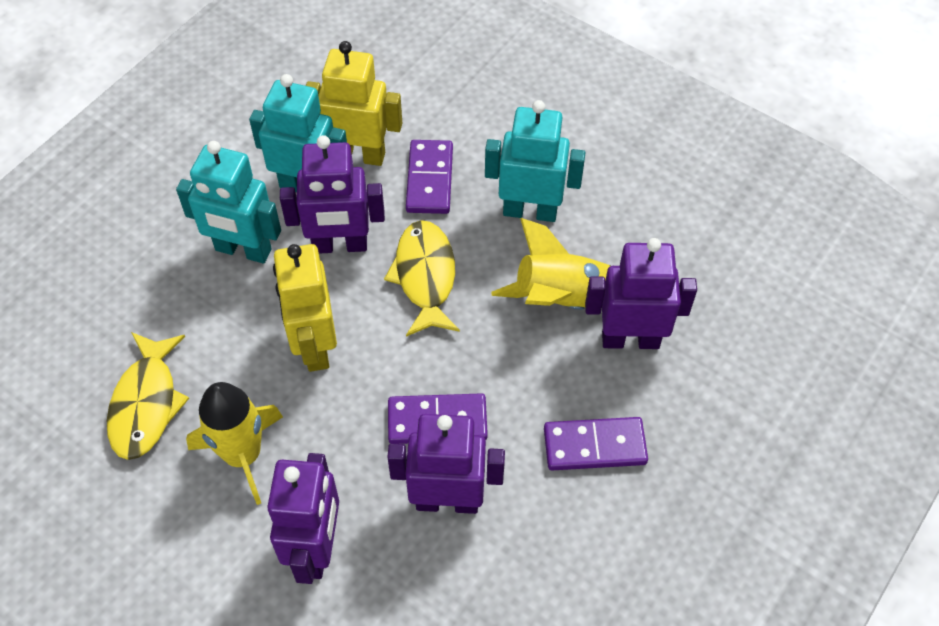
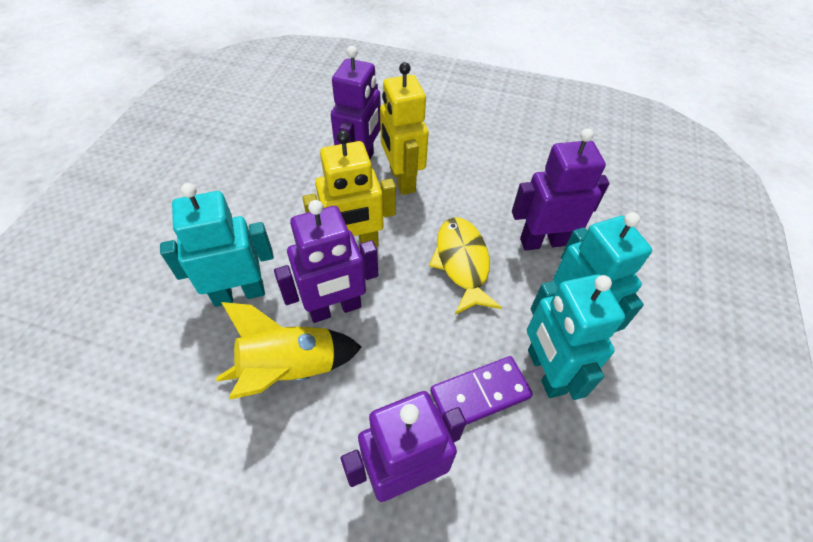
purple domino: 3 -> 1
yellow fish: 2 -> 1
yellow rocket: 2 -> 1

